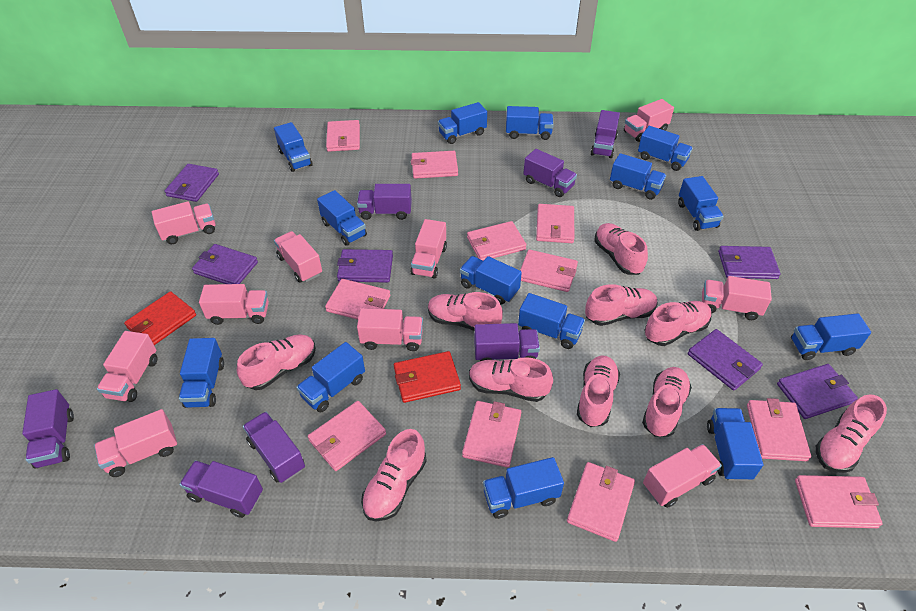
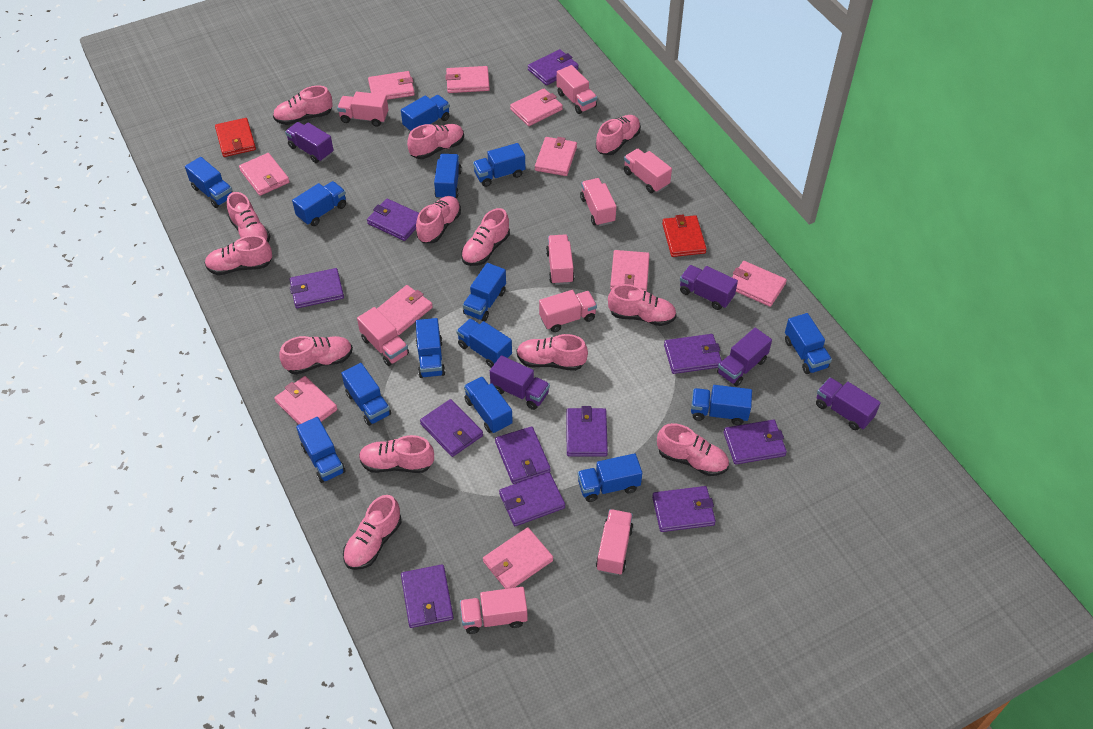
pink shoe: 10 -> 13
pink truck: 10 -> 9
pink wallet: 11 -> 10
purple truck: 7 -> 5
purple wallet: 6 -> 11

